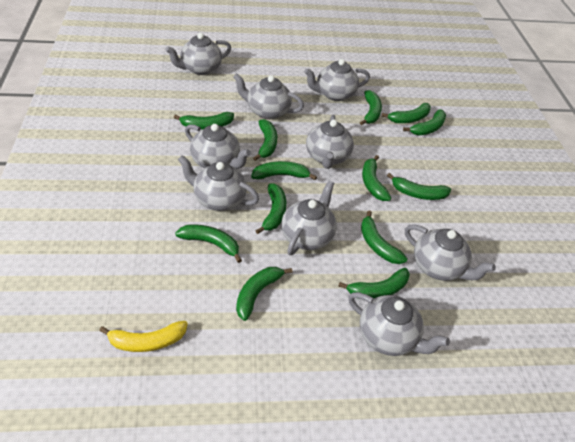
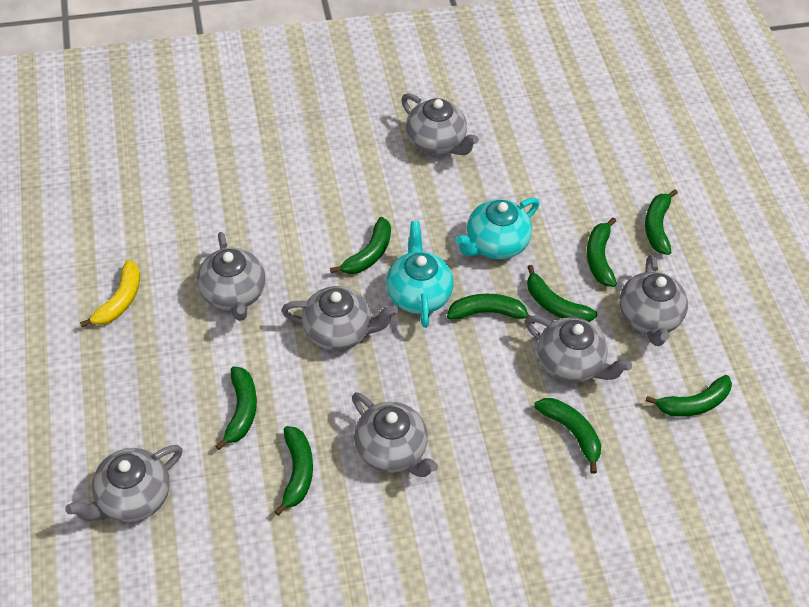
green banana: 13 -> 9
grey teapot: 9 -> 7
turquoise teapot: 0 -> 2

